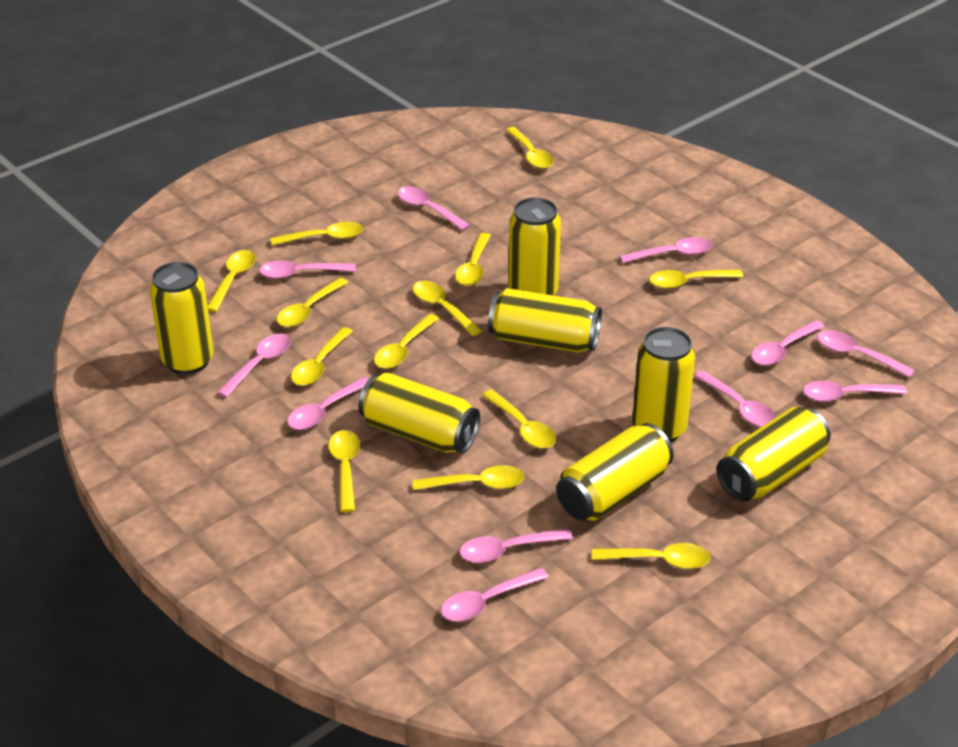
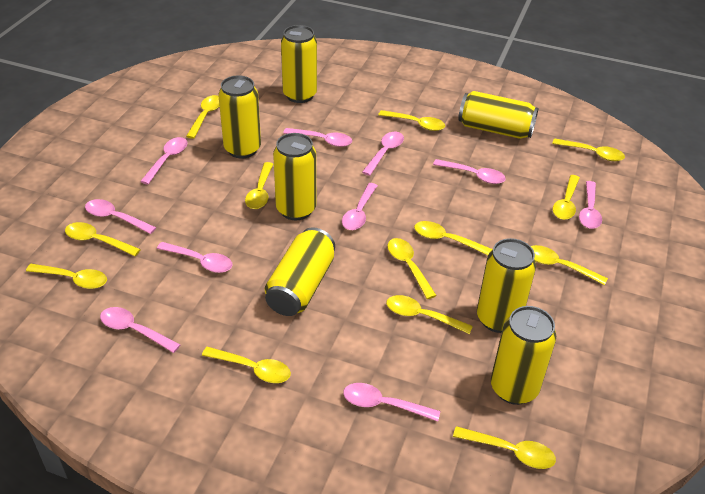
pink spoon: 11 -> 10

